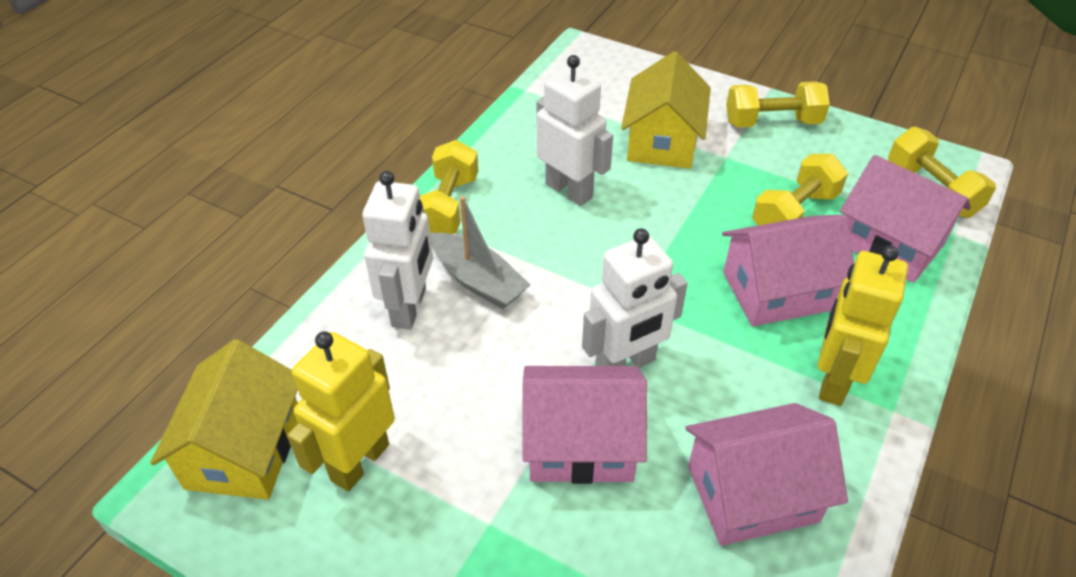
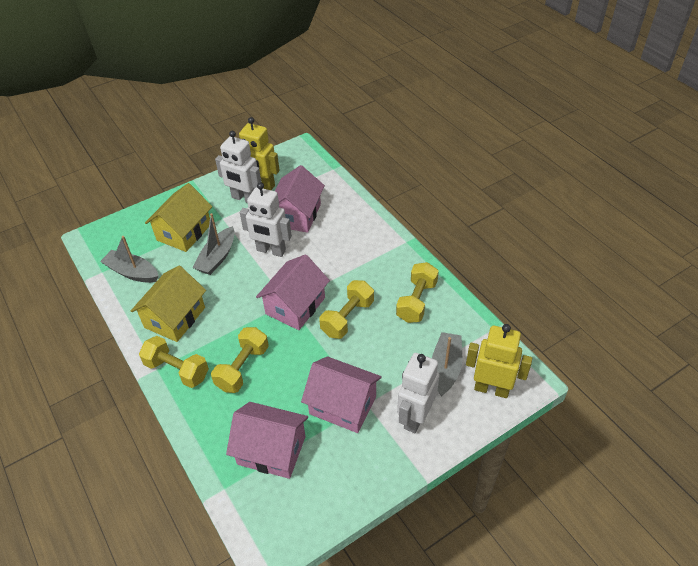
grey boat: 1 -> 3

